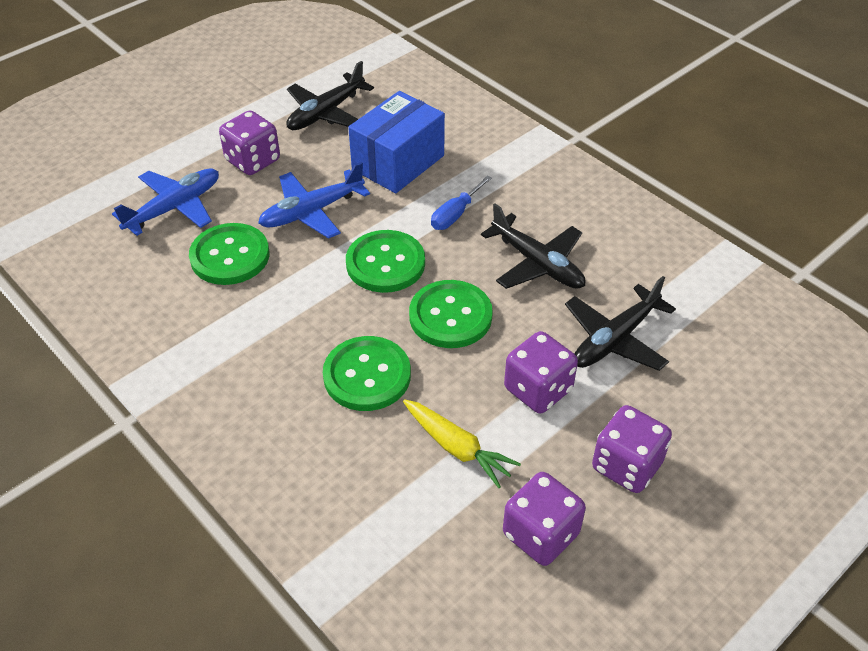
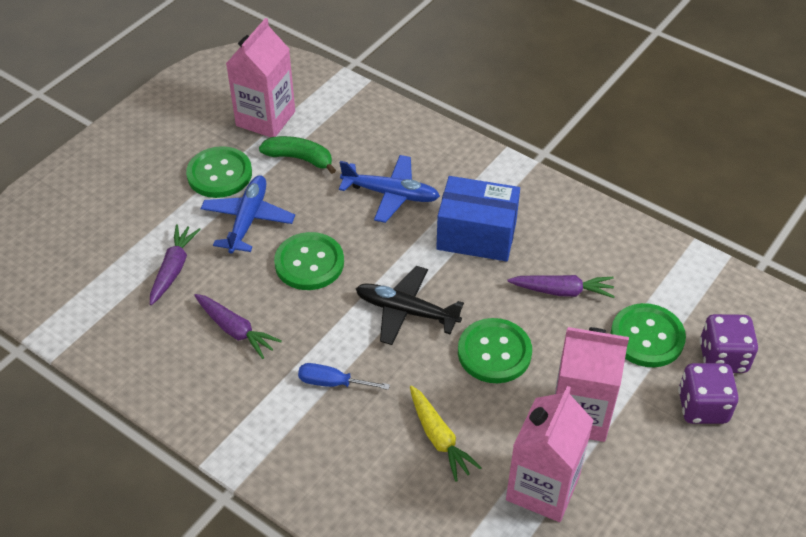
black plane: 3 -> 1
green banana: 0 -> 1
pink carton: 0 -> 3
purple carrot: 0 -> 3
purple dice: 4 -> 2

